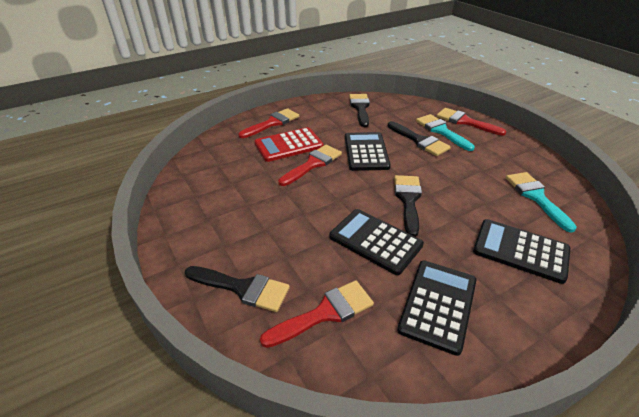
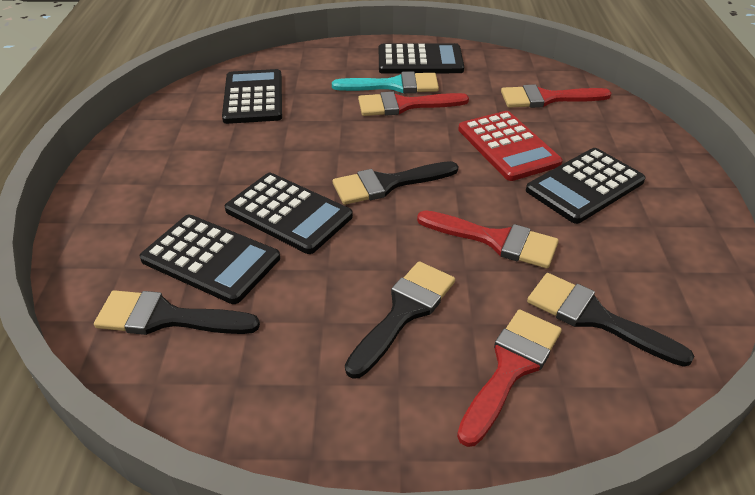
black calculator: 4 -> 5
turquoise brush: 2 -> 1

